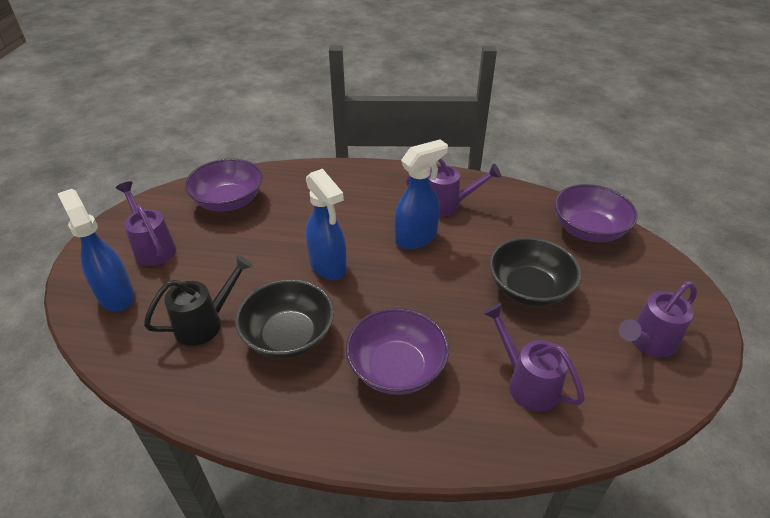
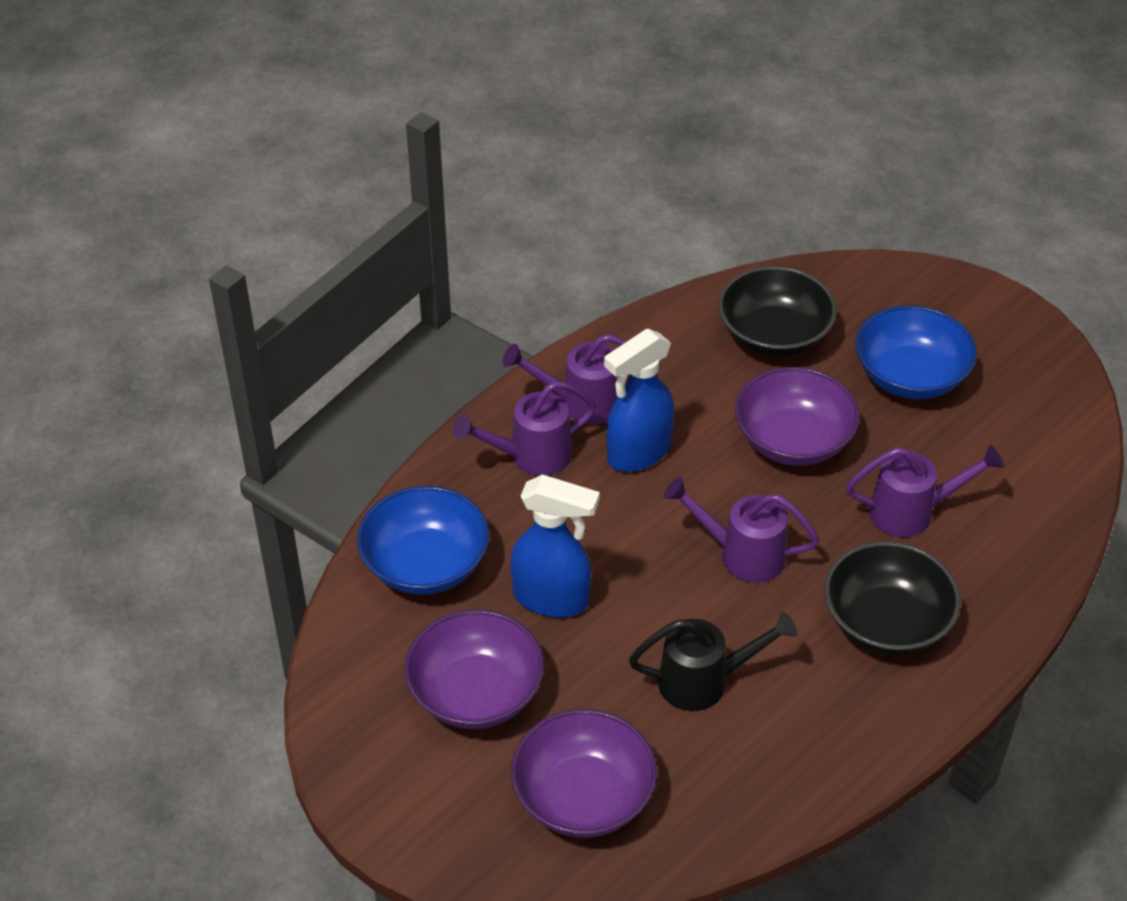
blue bowl: 0 -> 2
blue spray bottle: 3 -> 2

